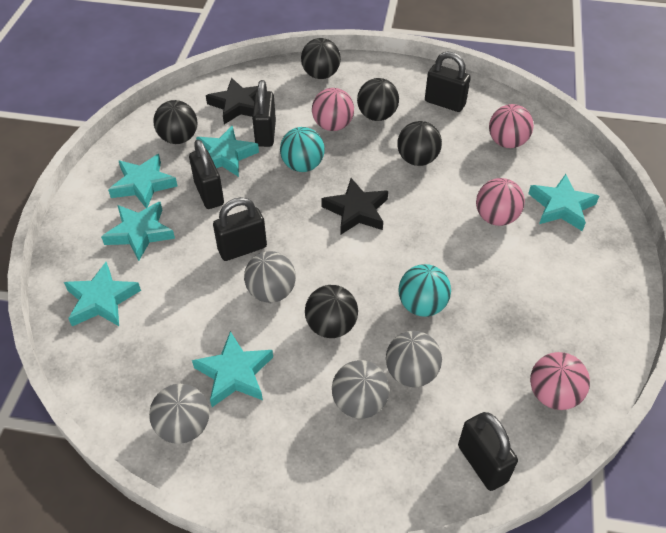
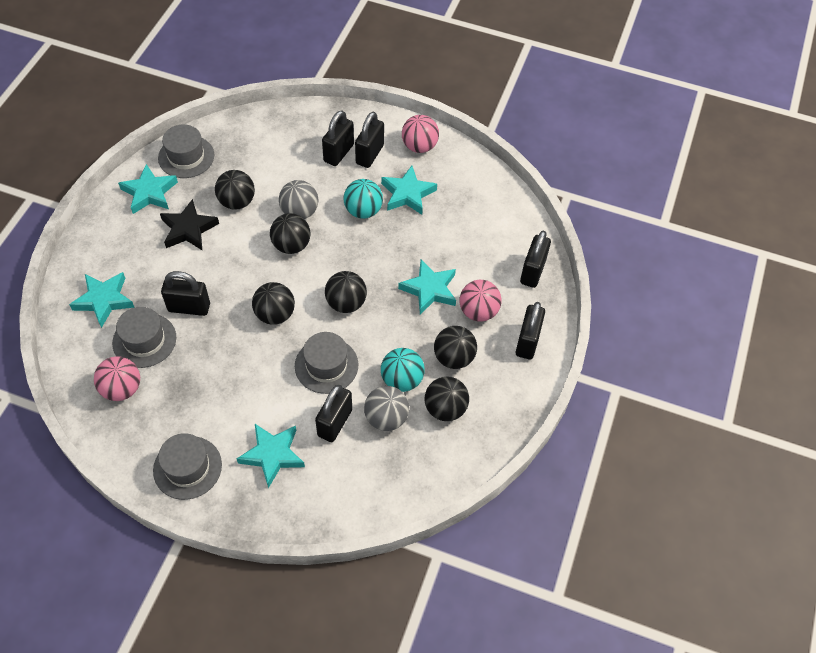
black ball: 5 -> 6
black padlock: 5 -> 6
black star: 2 -> 1
grey ball: 4 -> 2
grey hat: 0 -> 4
pink ball: 4 -> 3
turquoise star: 6 -> 5

